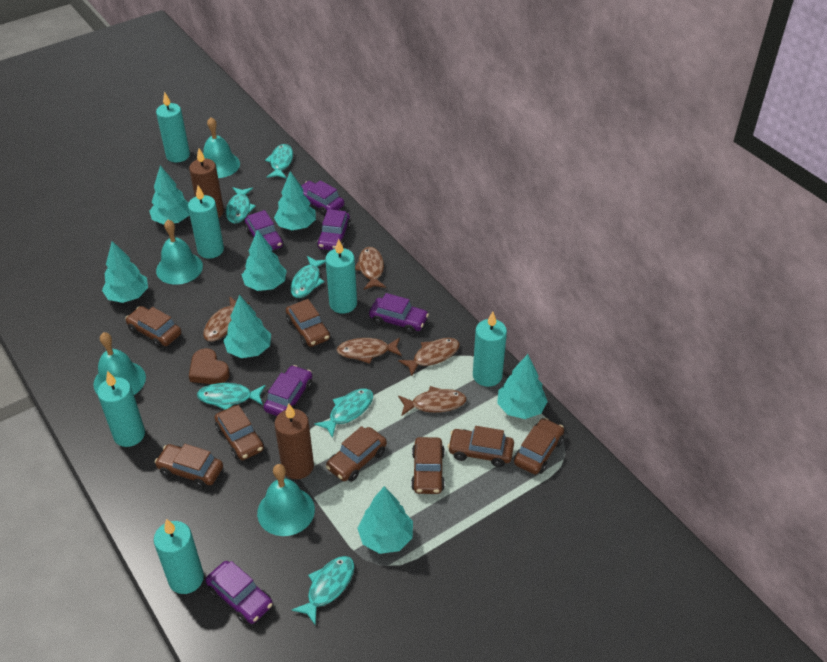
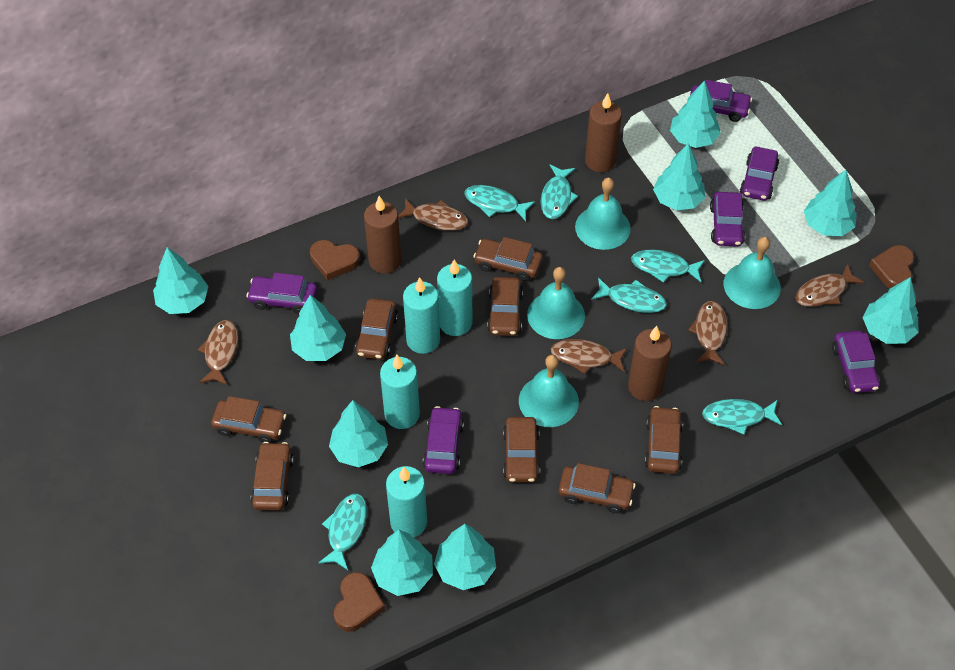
brown candle: 2 -> 3
brown heart: 1 -> 3
turquoise candle: 6 -> 4
turquoise tree: 7 -> 9

